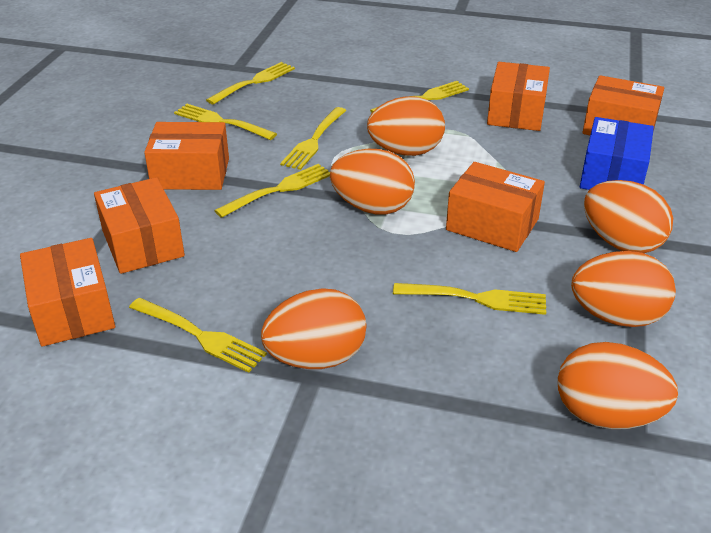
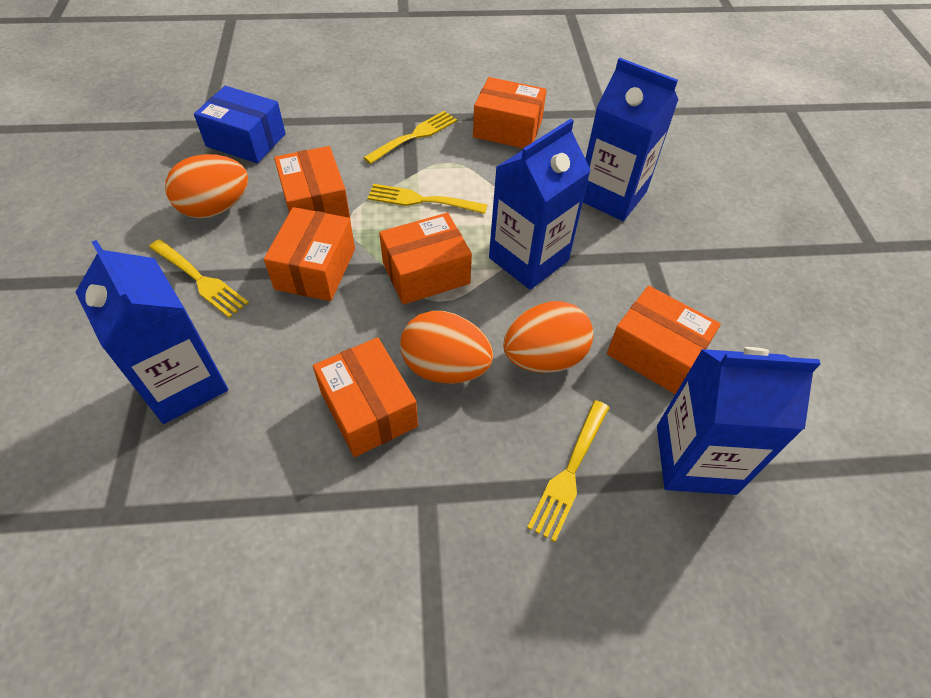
blue carton: 0 -> 4
orange egg: 6 -> 3
yellow fork: 7 -> 4

